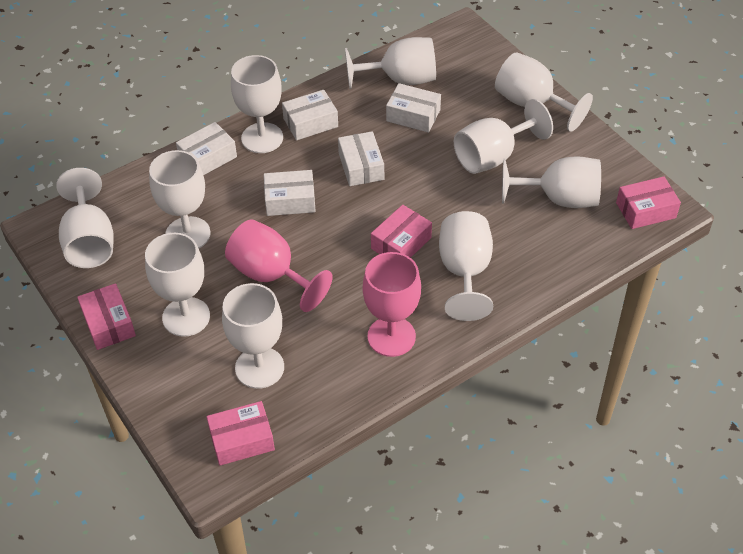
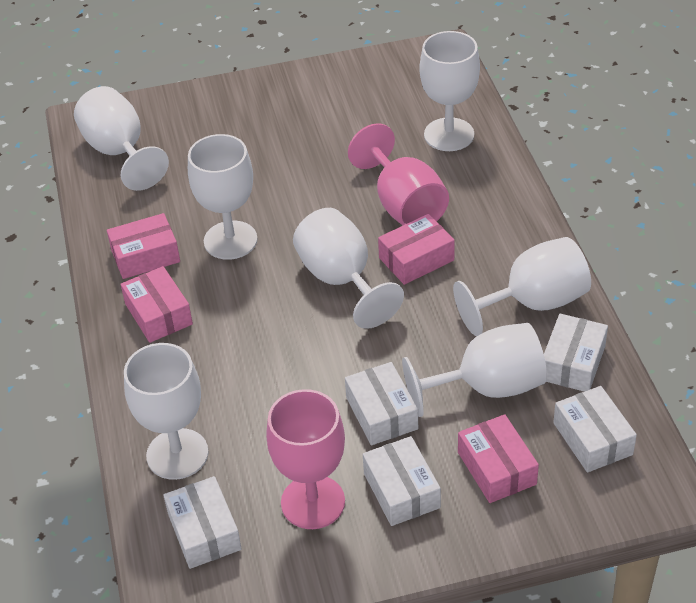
white goblet: 10 -> 7

